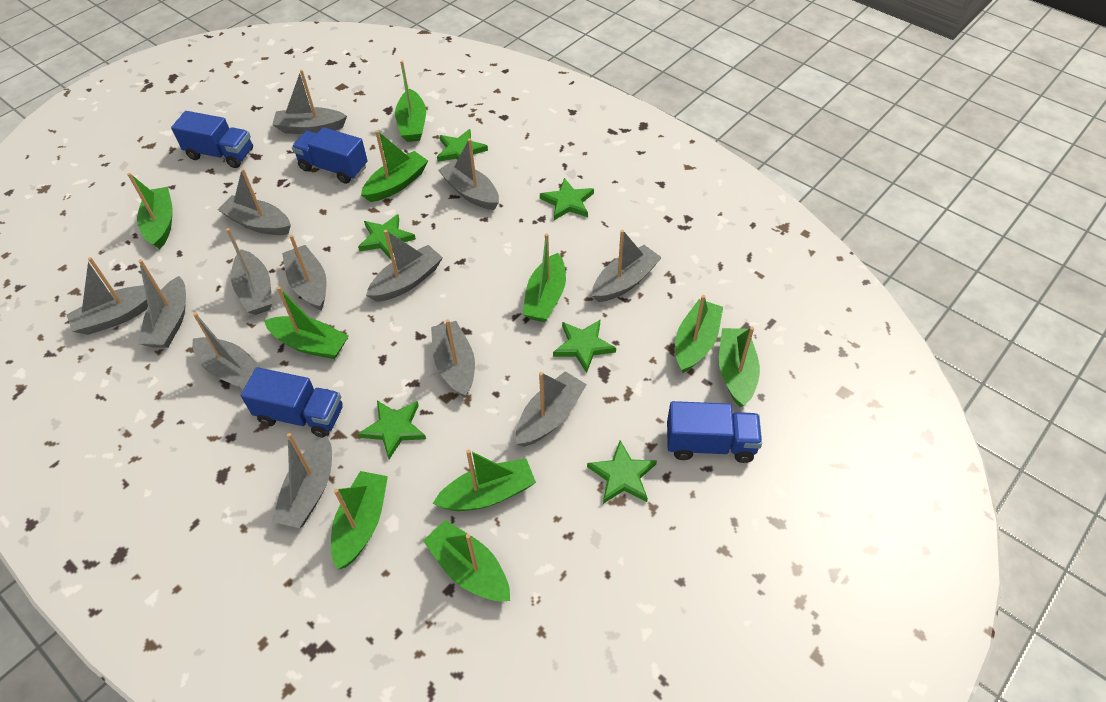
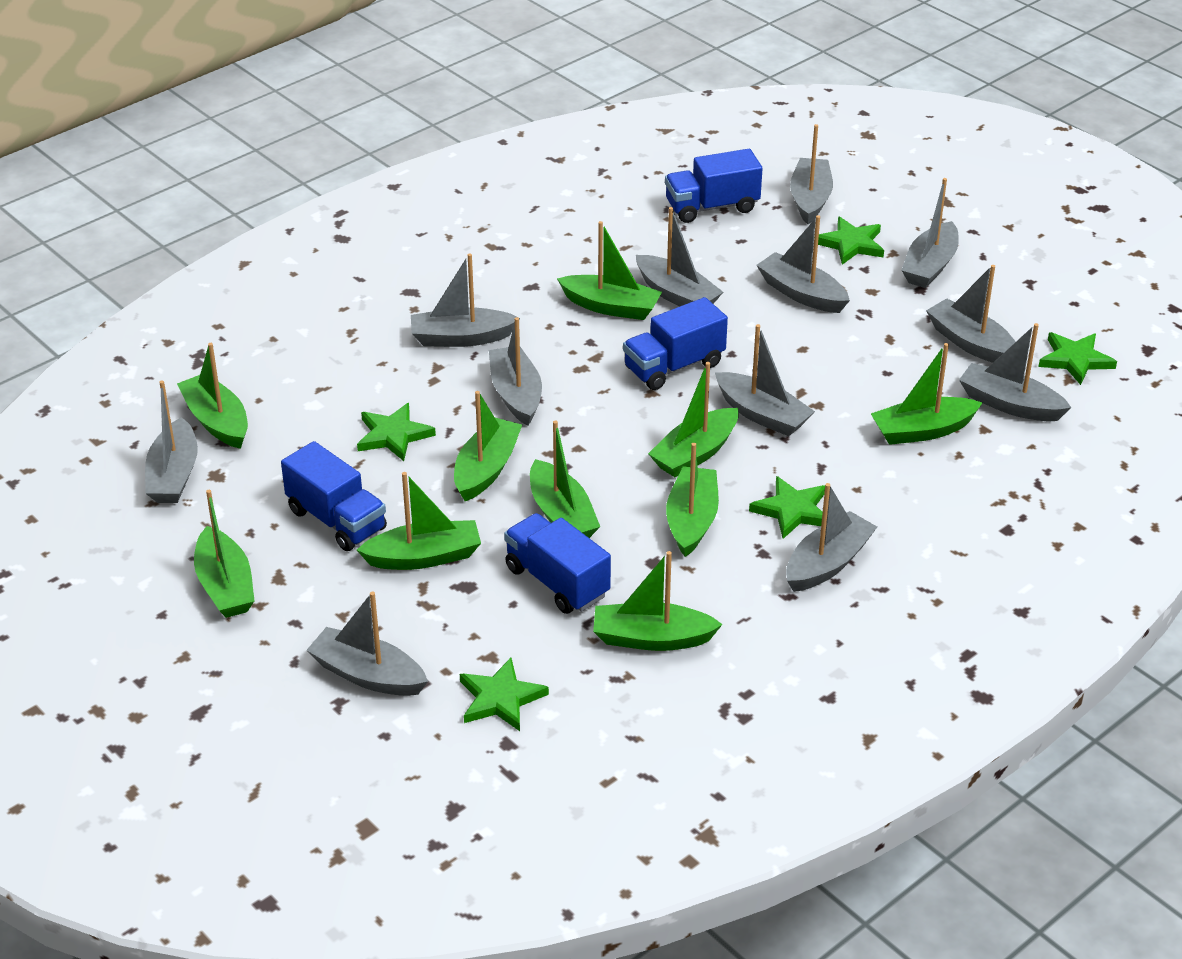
green star: 6 -> 5
grey boat: 13 -> 12

